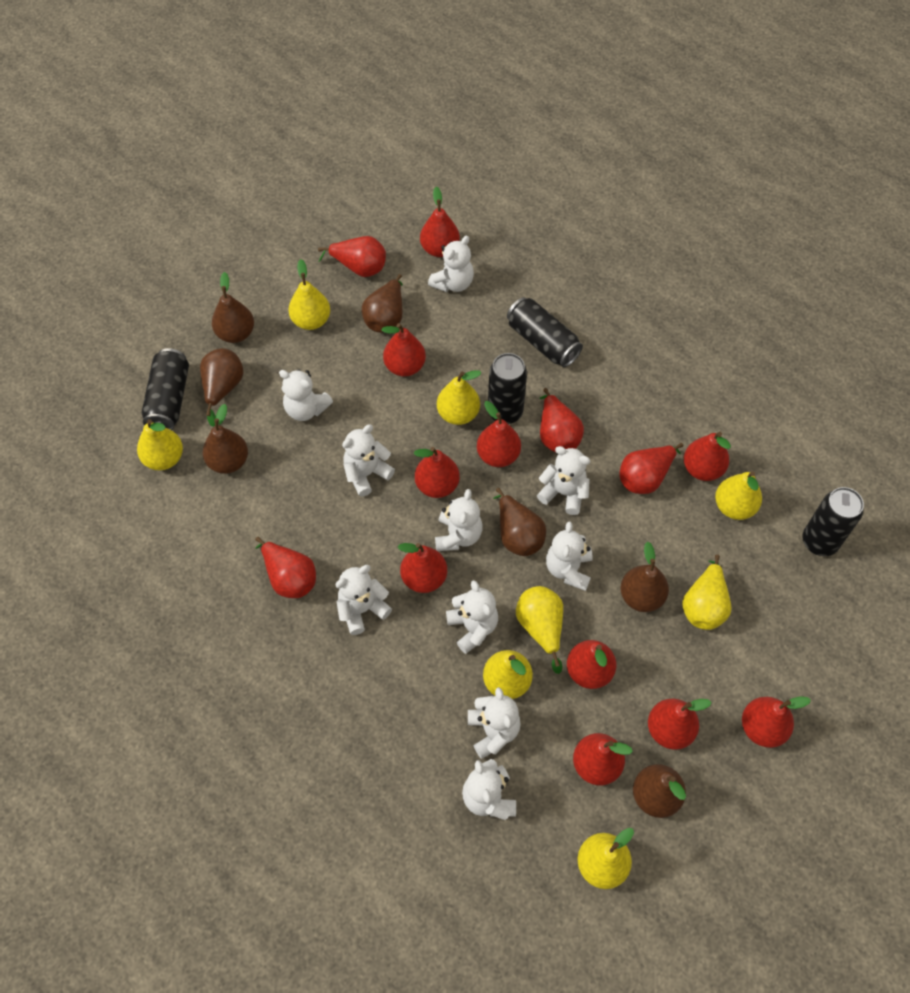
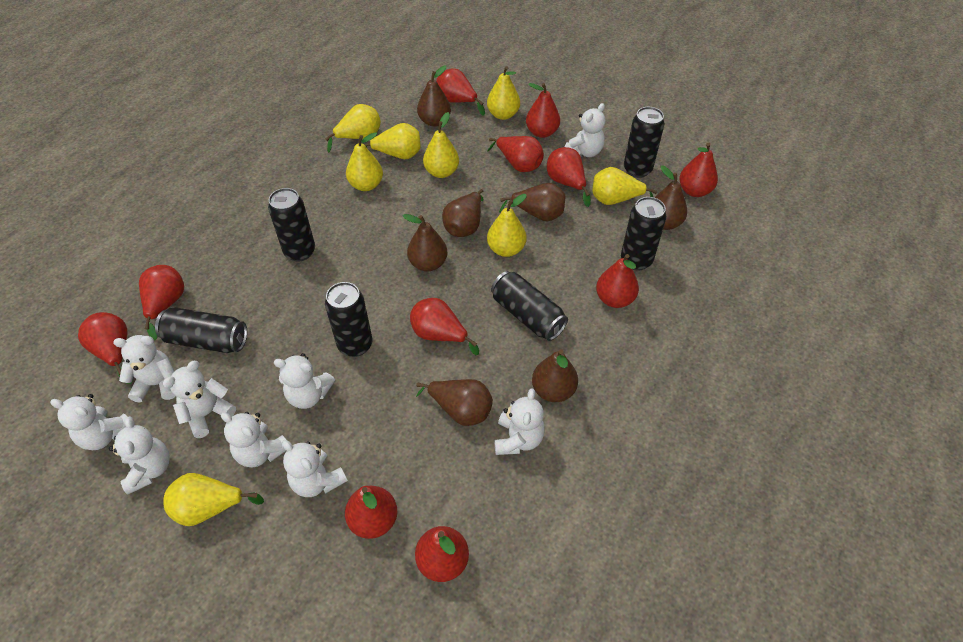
black can: 4 -> 6
red pear: 14 -> 11
white teddy bear: 10 -> 9

